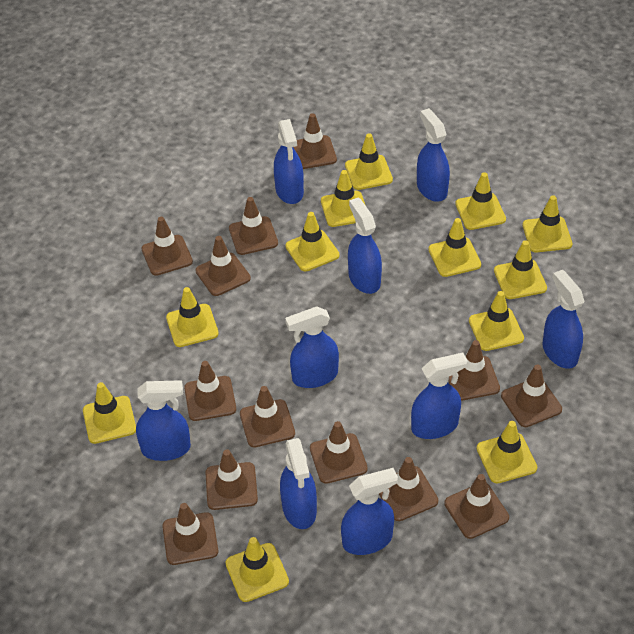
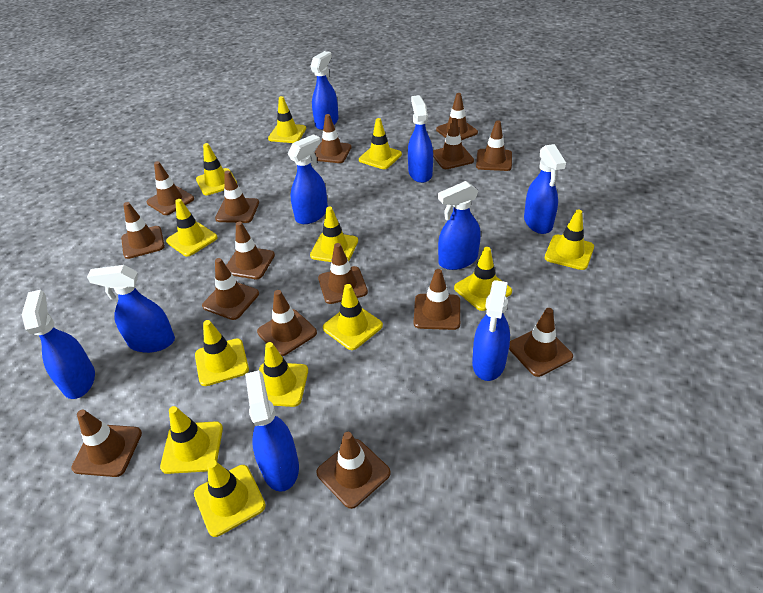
brown traffic cone: 13 -> 15

